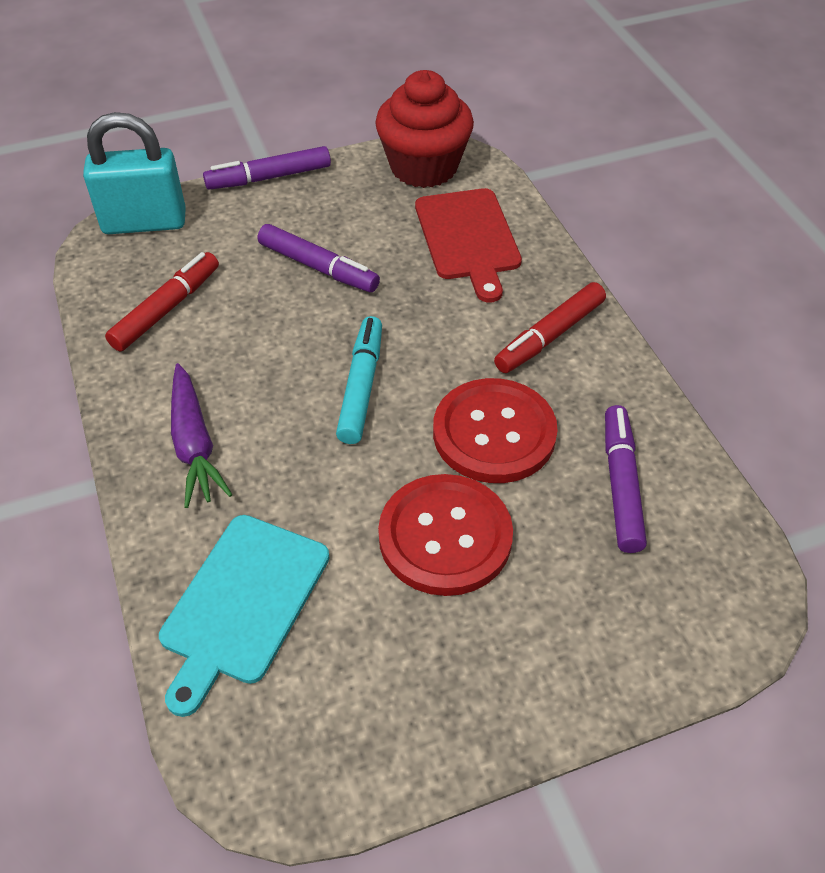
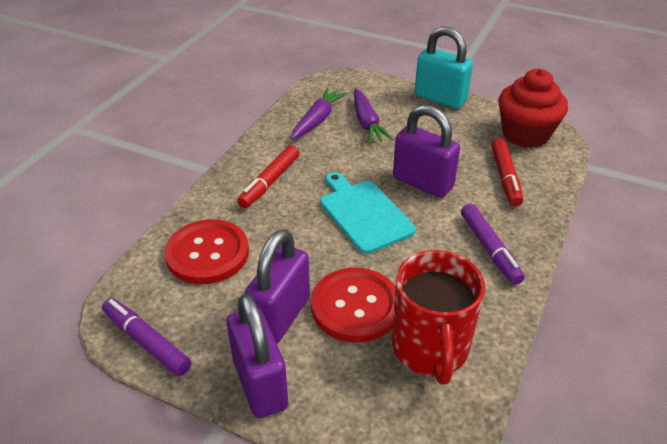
purple carrot: 1 -> 2
purple marker: 3 -> 2
purple padlock: 0 -> 3
red cutting board: 1 -> 0
red mug: 0 -> 1
turquoise marker: 1 -> 0

